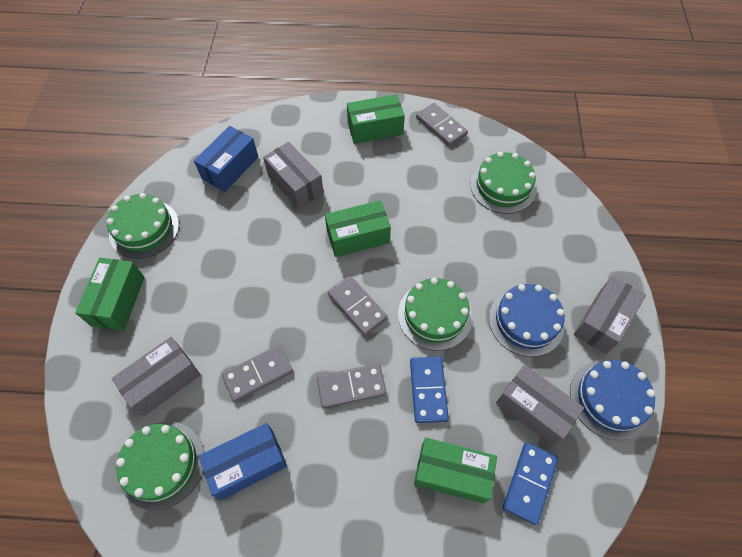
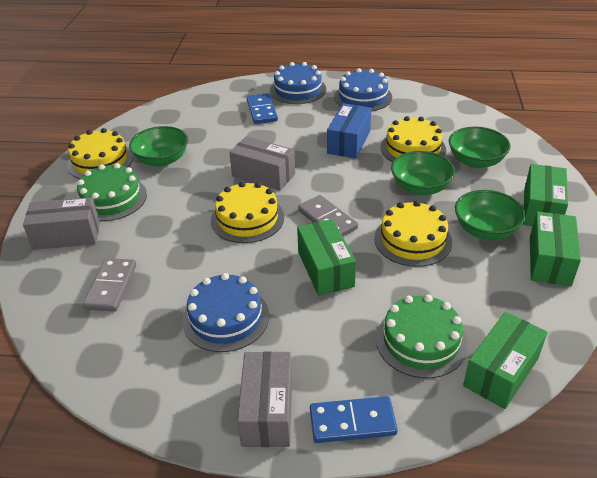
blue box: 2 -> 1
blue cake: 2 -> 3
green bowl: 0 -> 4
green cake: 4 -> 2
grey box: 4 -> 3
grey domino: 4 -> 2
yellow cake: 0 -> 4

